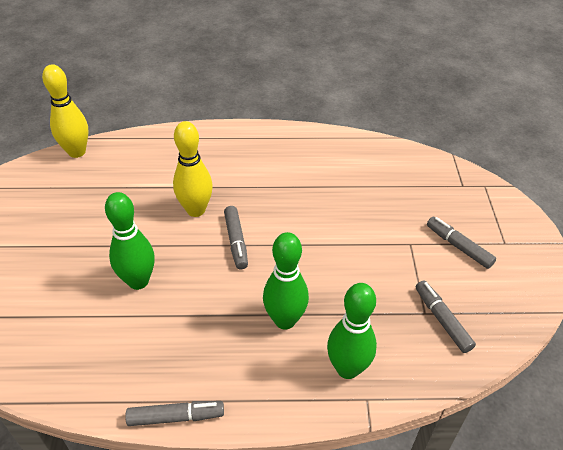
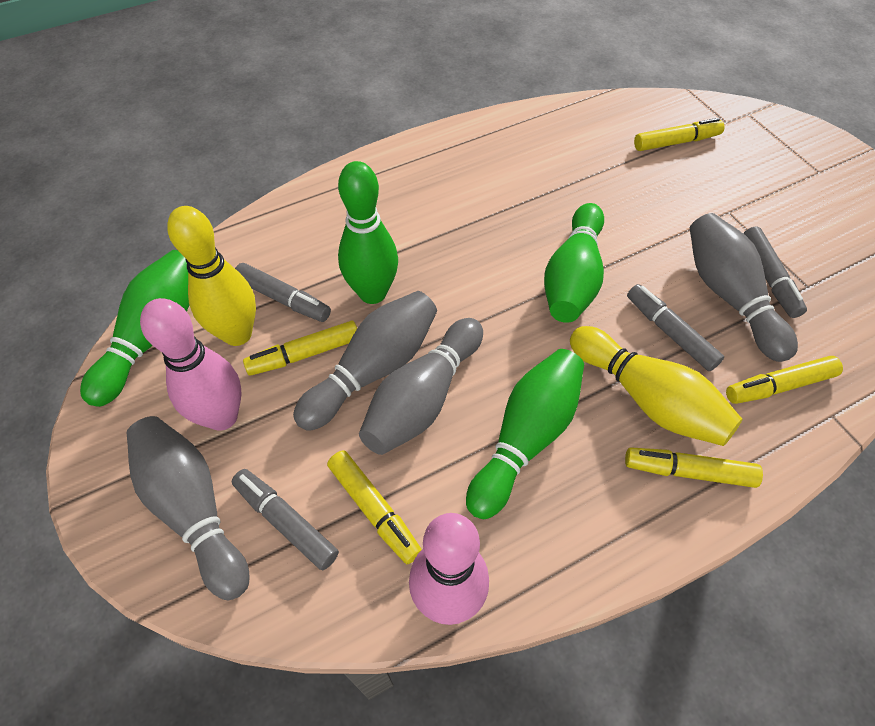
green bowling pin: 3 -> 4
grey bowling pin: 0 -> 4
pink bowling pin: 0 -> 2
yellow marker: 0 -> 5

